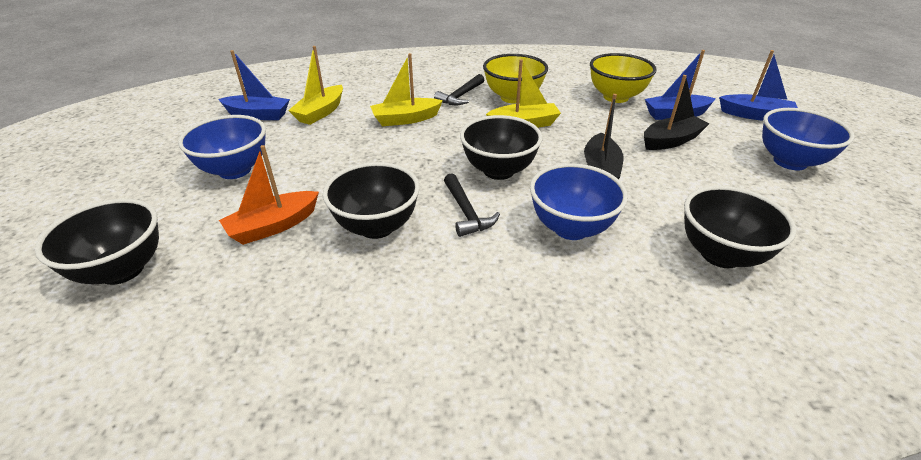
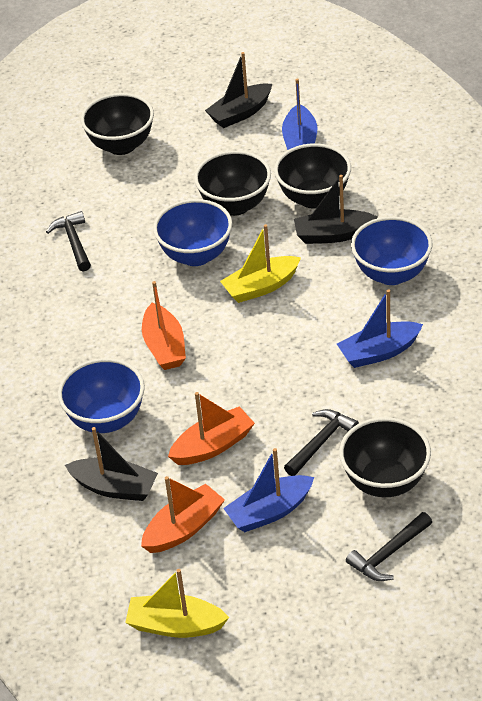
black boat: 2 -> 3
black hammer: 2 -> 3
orange boat: 1 -> 3
yellow boat: 3 -> 2
yellow bowl: 2 -> 0

